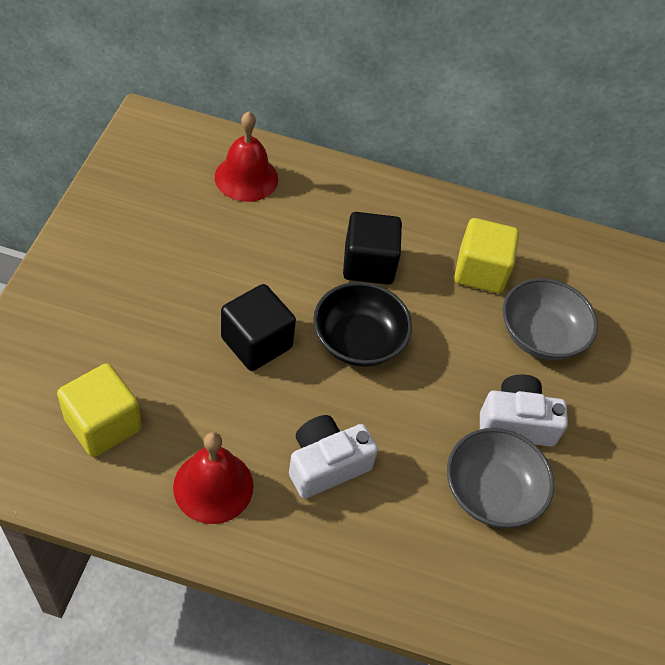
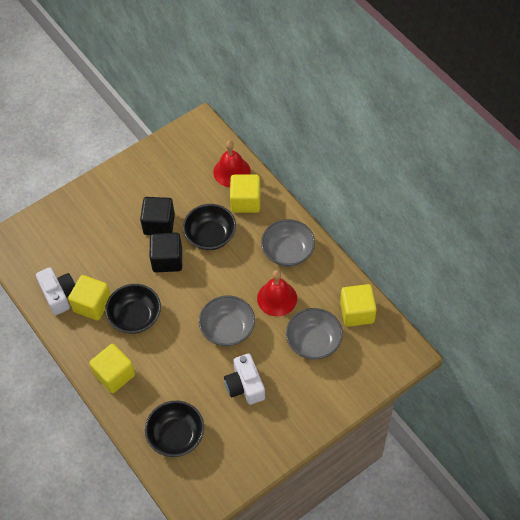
black bowl: 1 -> 3
grey bowl: 2 -> 3
yellow cube: 2 -> 4

